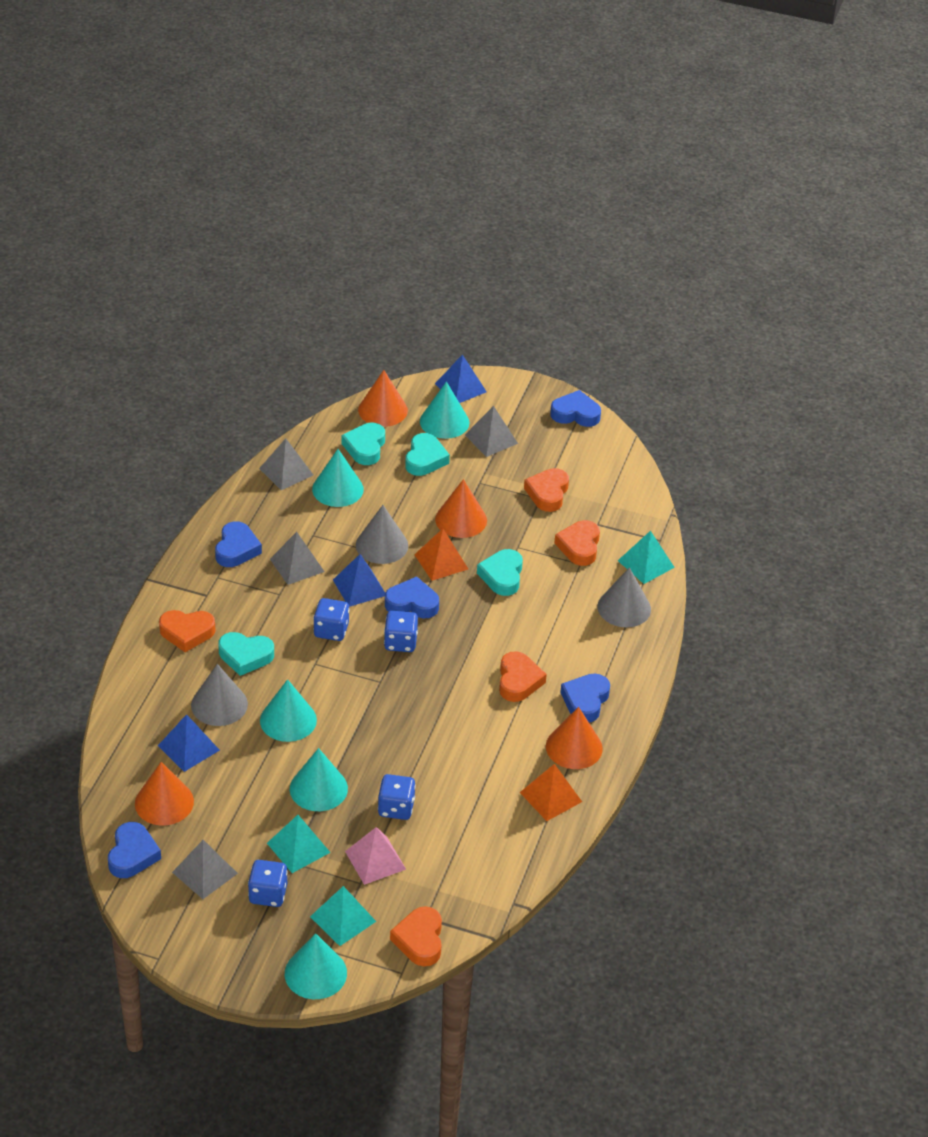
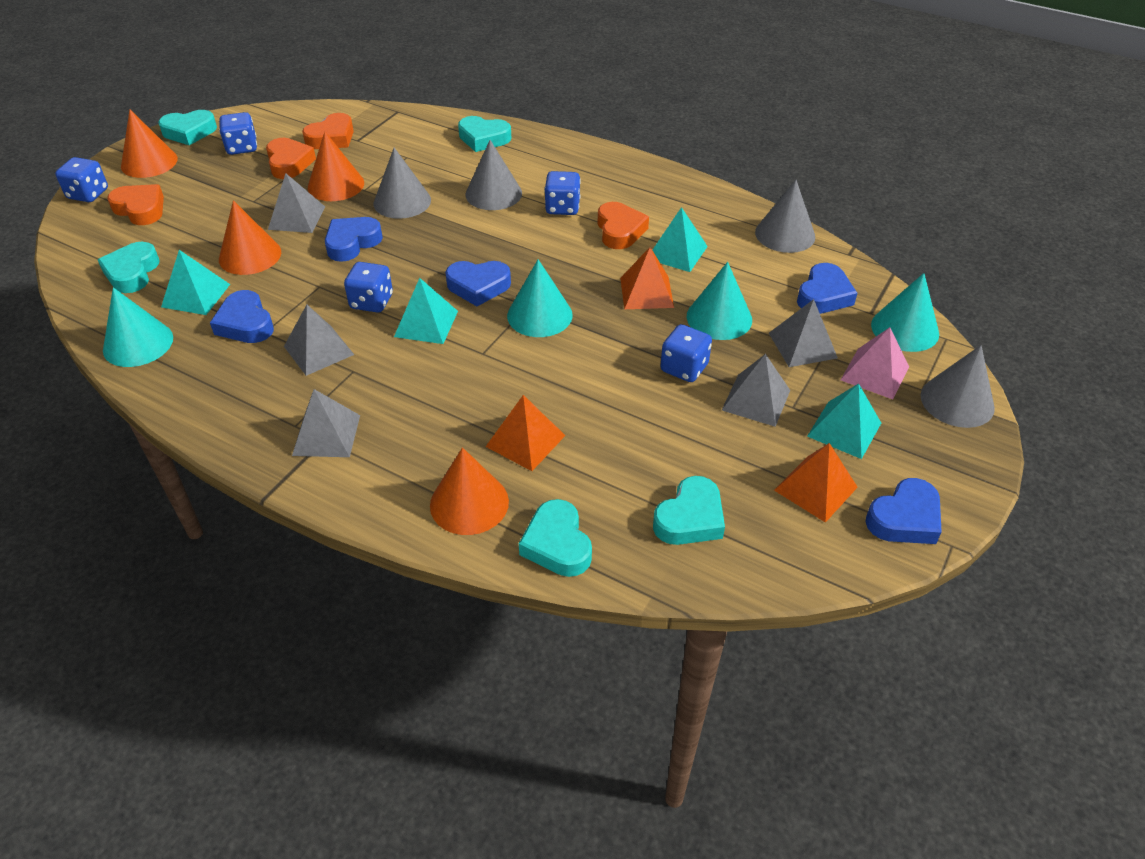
blue dice: 4 -> 5
blue pyramid: 3 -> 0
grey cone: 3 -> 4
grey pyramid: 4 -> 5
orange heart: 5 -> 4
orange pyramid: 2 -> 3
turquoise cone: 5 -> 4
turquoise heart: 4 -> 5
turquoise pyramid: 3 -> 4

